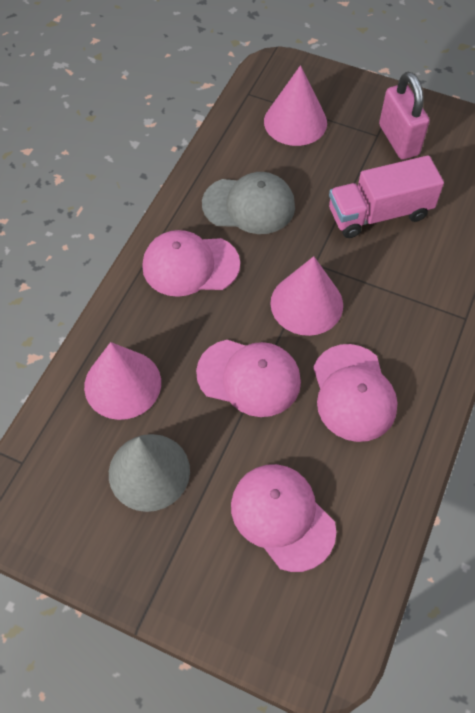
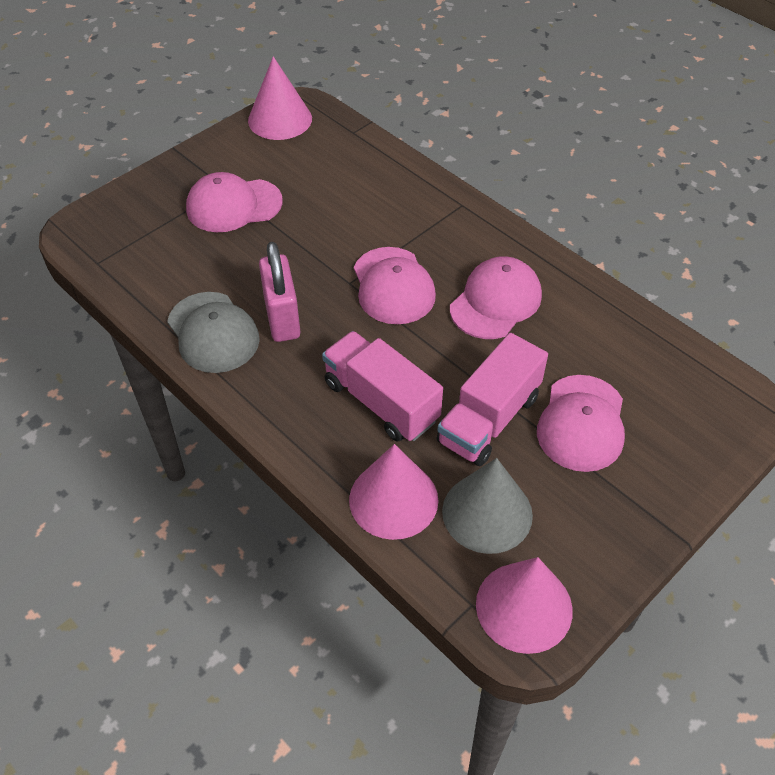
pink truck: 1 -> 2

